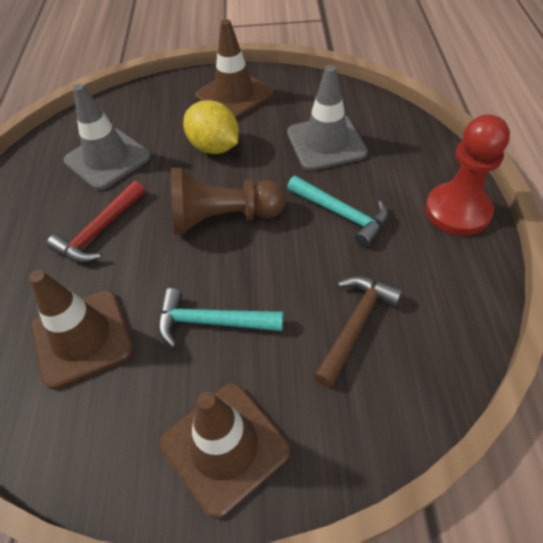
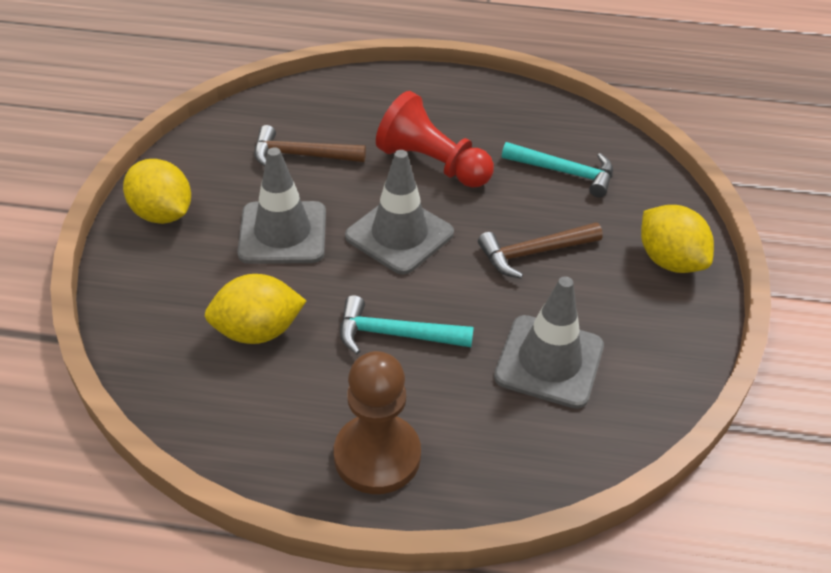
brown hammer: 1 -> 2
brown traffic cone: 3 -> 0
grey traffic cone: 2 -> 3
red hammer: 1 -> 0
yellow lemon: 1 -> 3

